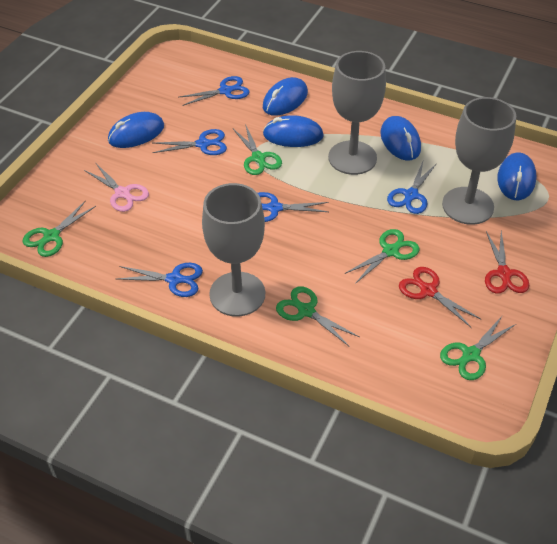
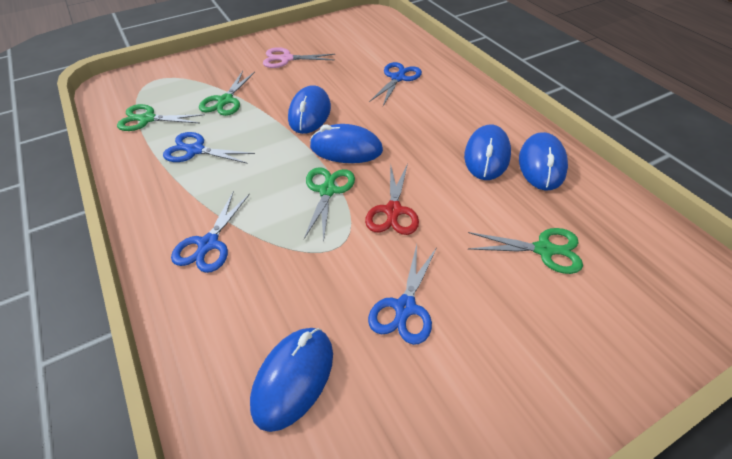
blue scissors: 5 -> 4
green scissors: 5 -> 4
grey goblet: 3 -> 0
red scissors: 2 -> 1

